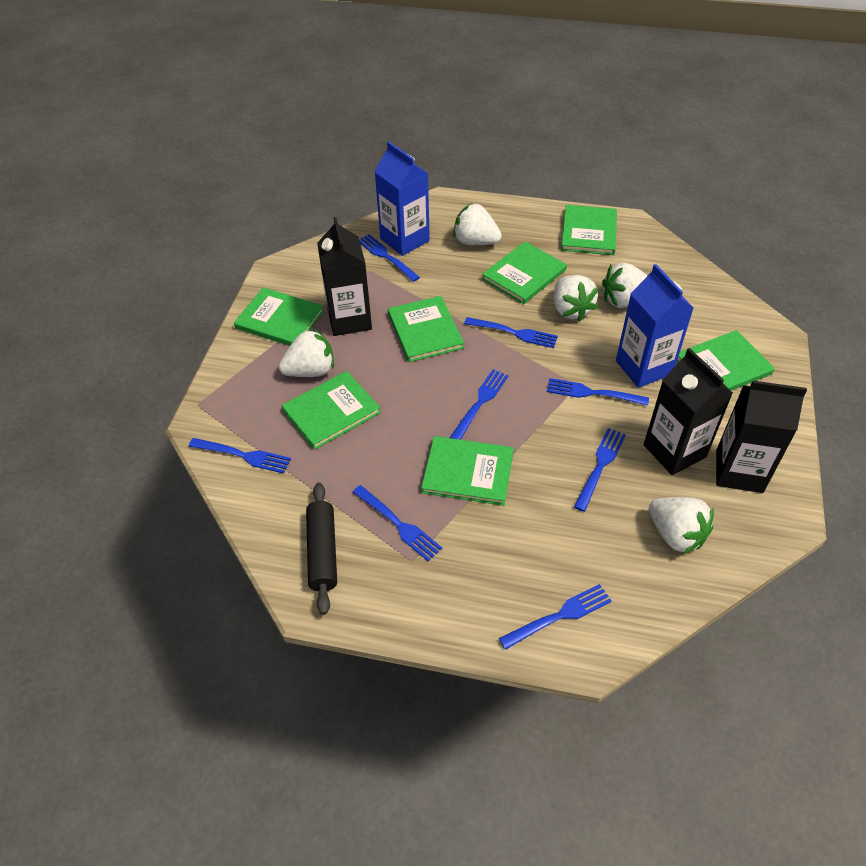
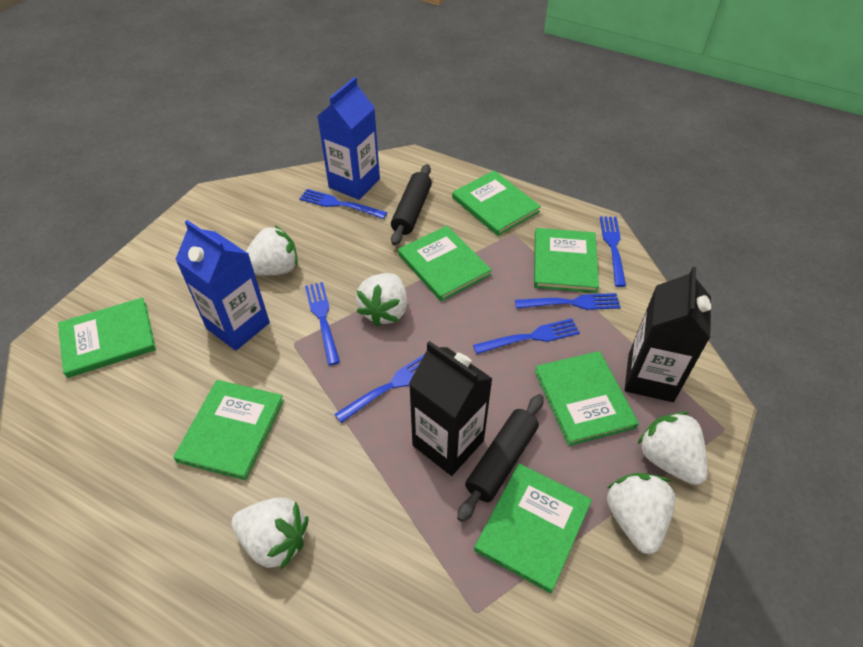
black carton: 3 -> 2
black rolling pin: 1 -> 2
blue fork: 8 -> 6

